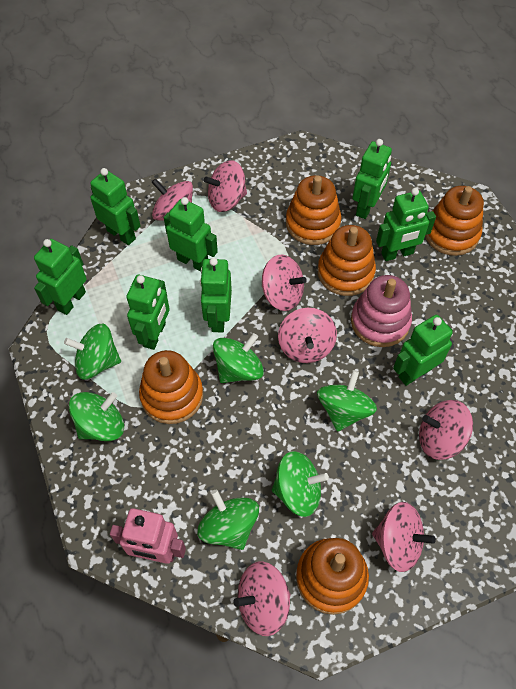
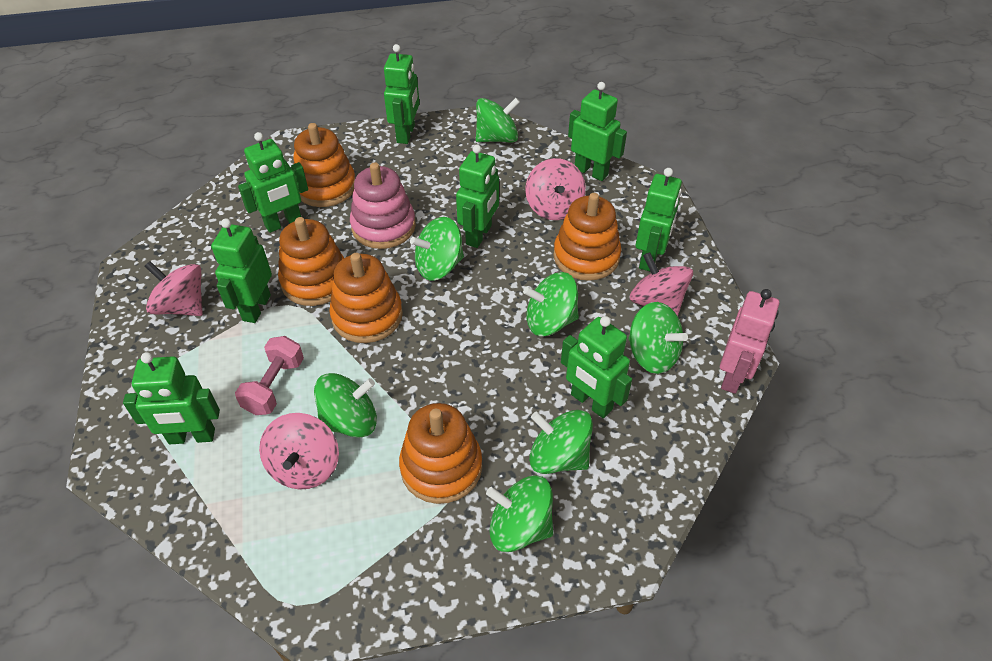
green spinning top: 6 -> 7
pink dumbbell: 0 -> 1
pink spinning top: 7 -> 4

